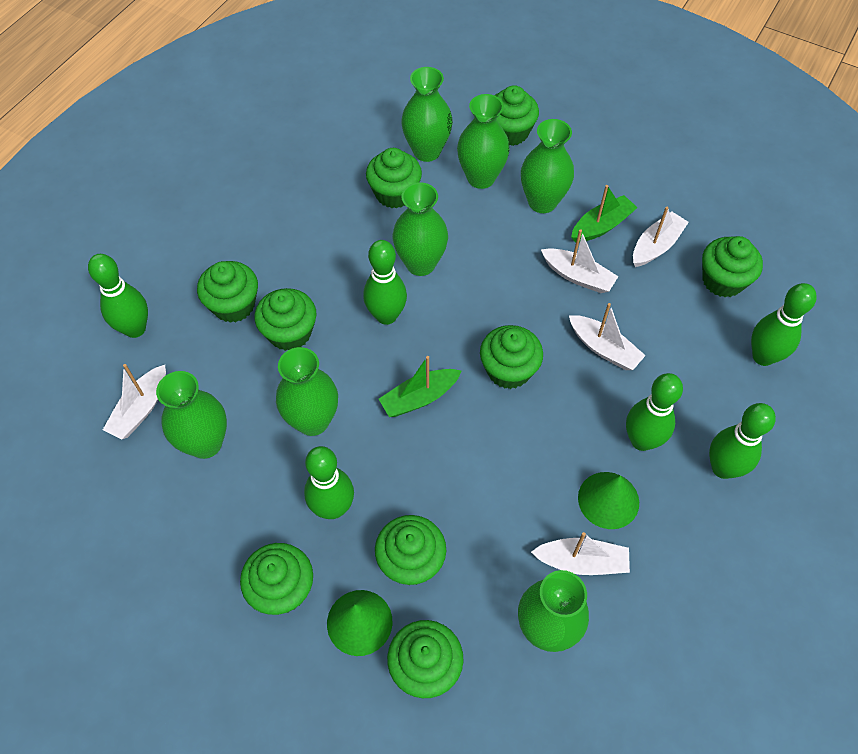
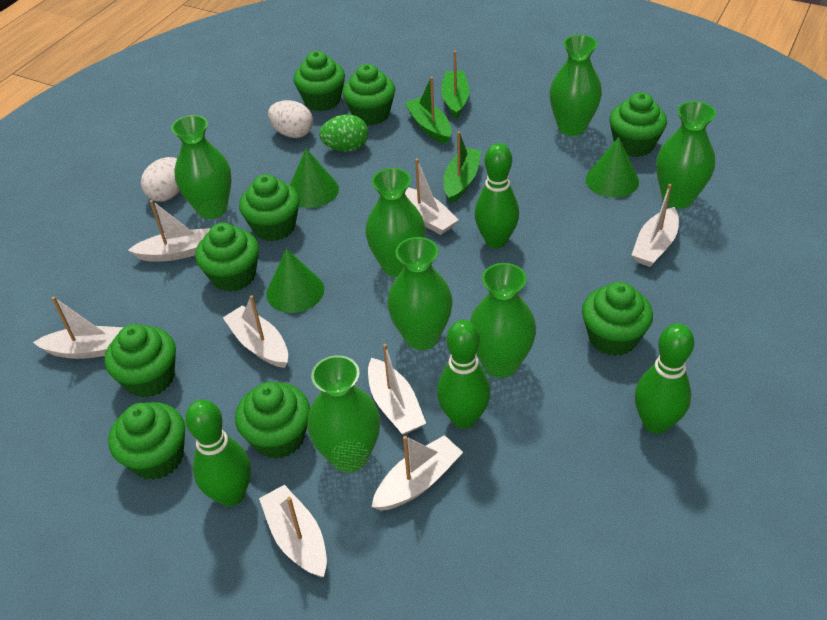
green boat: 2 -> 3
green bowling pin: 6 -> 4
green cone: 2 -> 3
green egg: 0 -> 1
white boat: 5 -> 8
white egg: 0 -> 2

